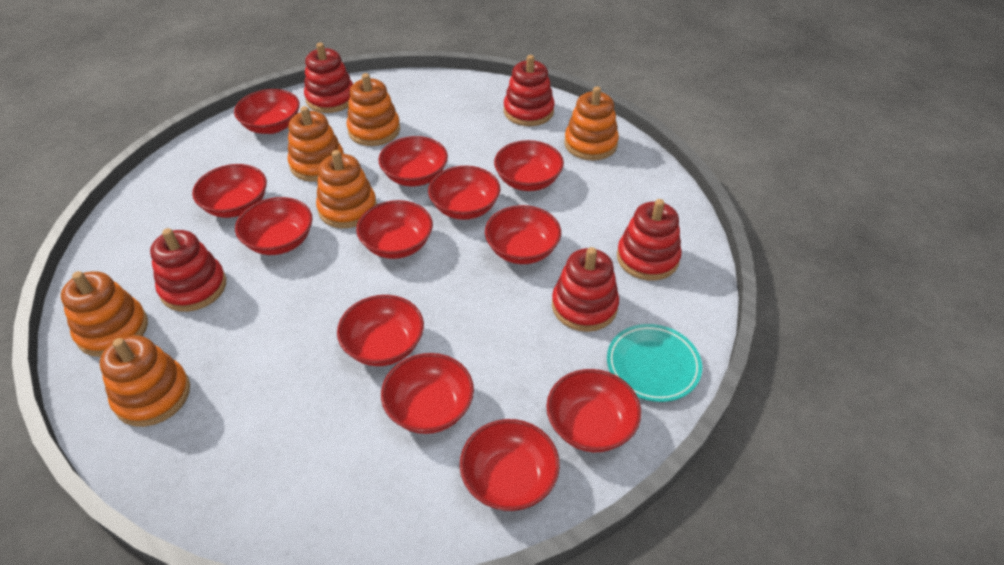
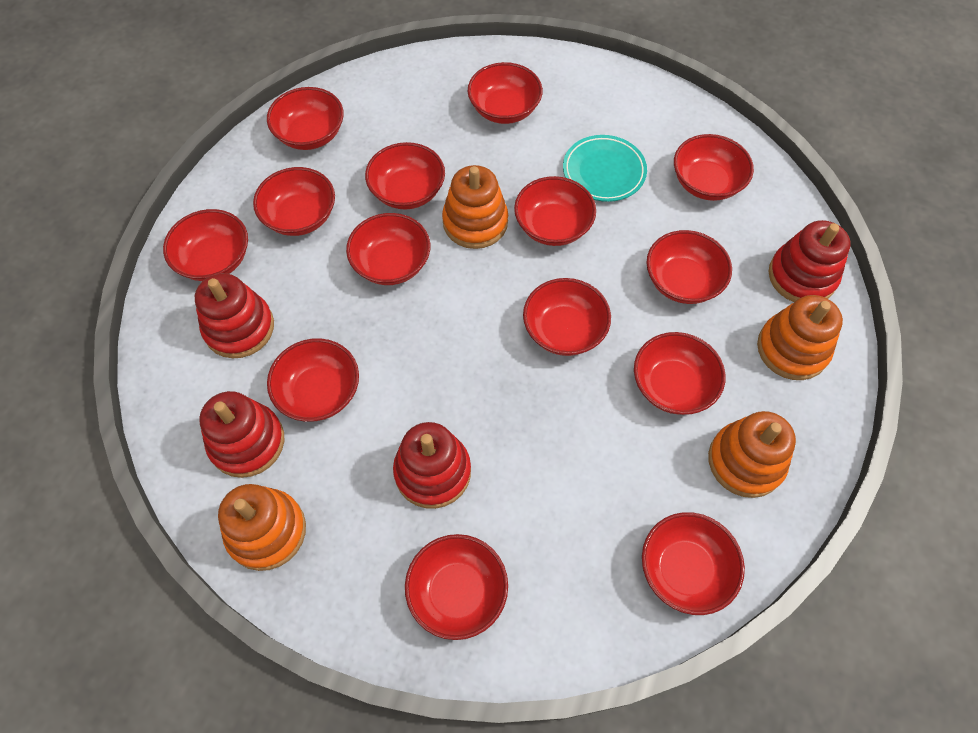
orange stacking toy: 6 -> 4
red bowl: 12 -> 14
red stacking toy: 5 -> 4

